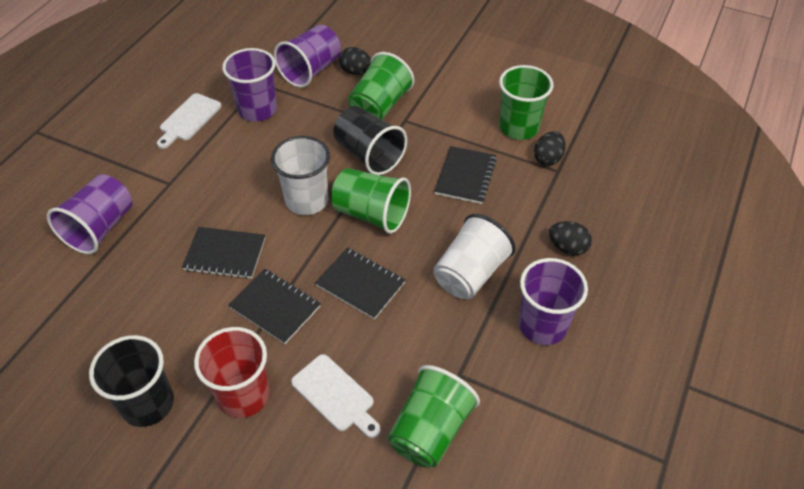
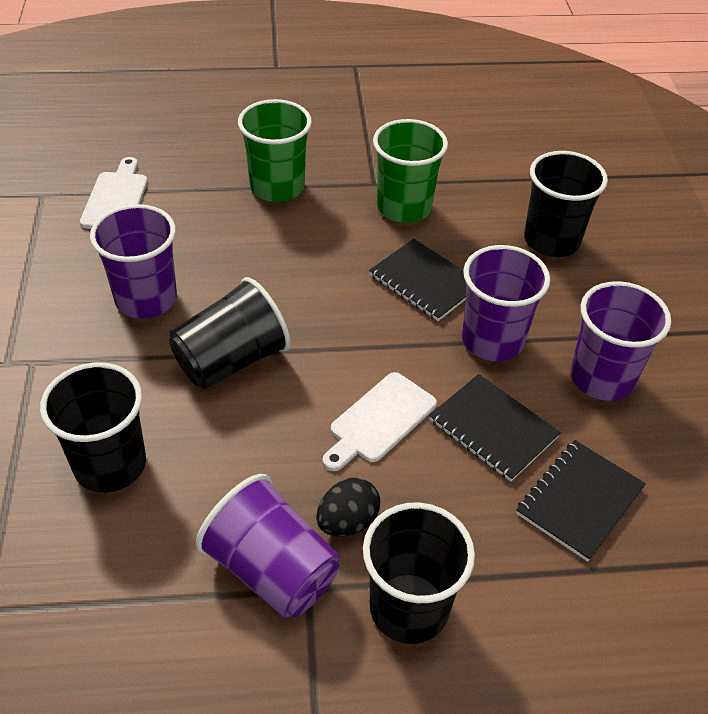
black cup: 2 -> 4
black egg: 3 -> 1
black notebook: 4 -> 3
green cup: 4 -> 2
red cup: 1 -> 0
white cup: 2 -> 0

